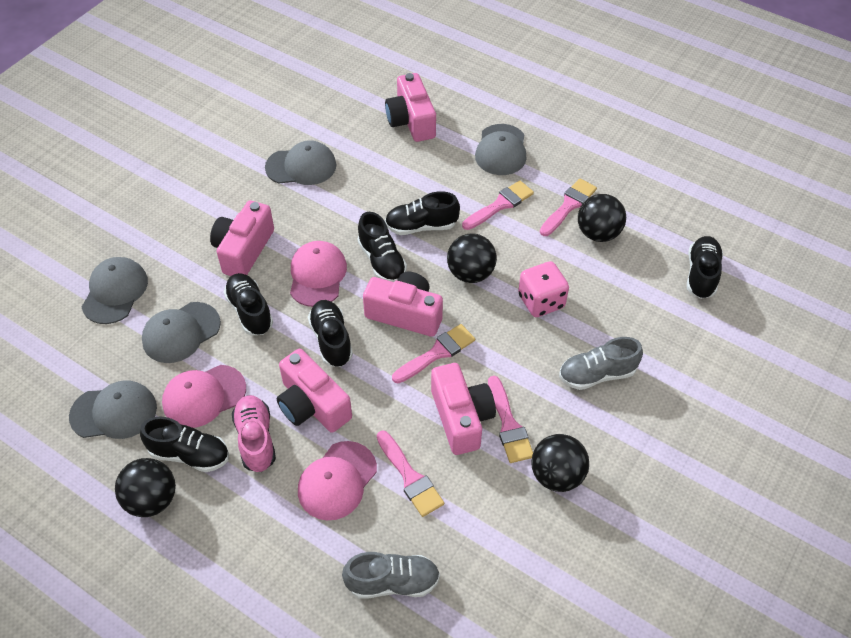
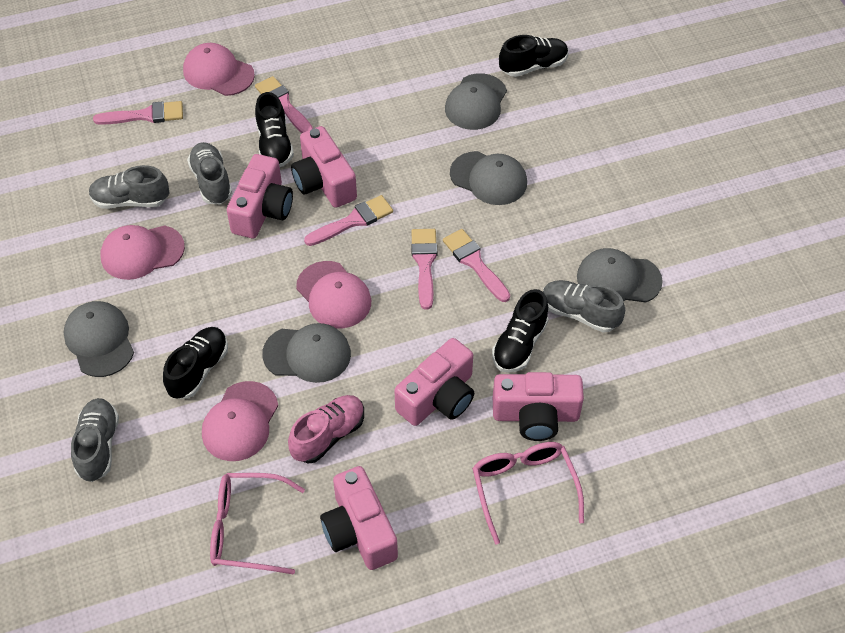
black ball: 4 -> 0
black shoe: 6 -> 4
grey shoe: 2 -> 4
pink cap: 3 -> 4
pink dice: 1 -> 0
pink glasses: 0 -> 2

